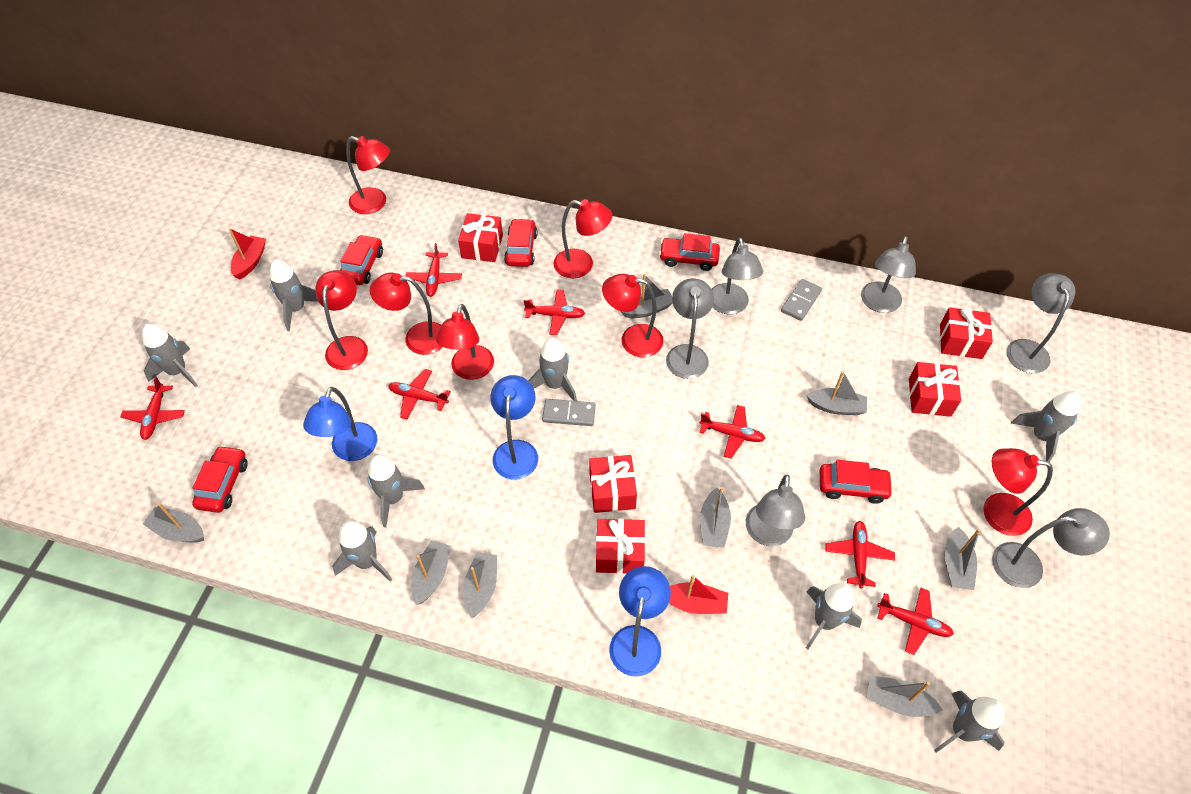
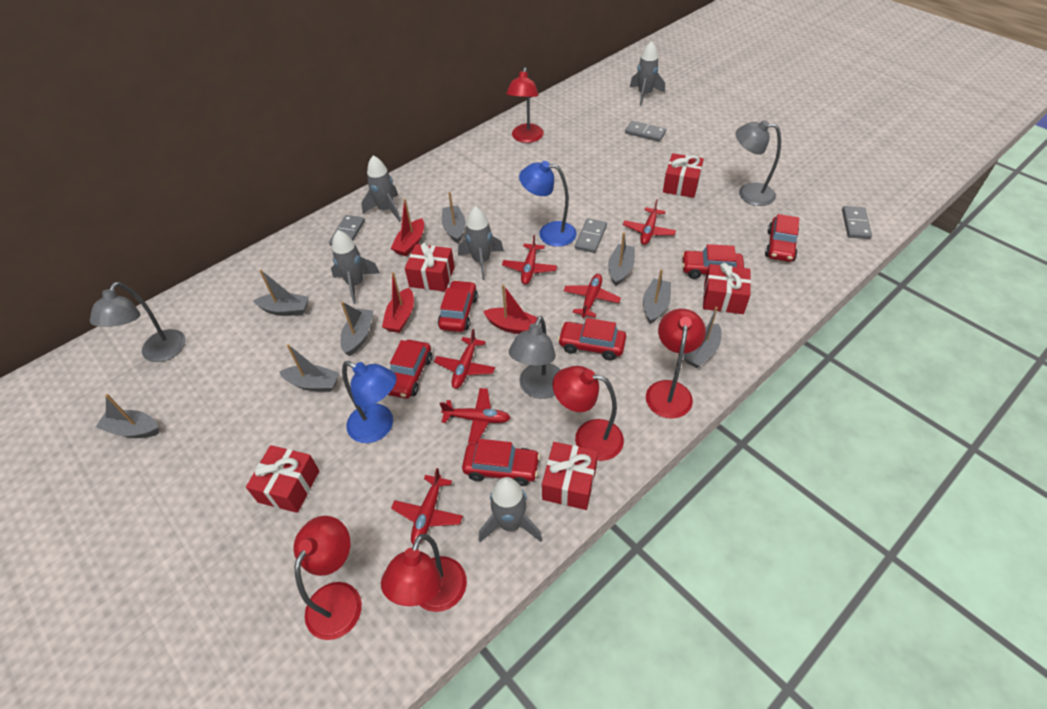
blue lamp: 3 -> 2
grey domino: 2 -> 4
grey lamp: 6 -> 3
grey rocket: 8 -> 5
red boat: 2 -> 3
red car: 5 -> 6
red lamp: 7 -> 5
red plane: 7 -> 6

